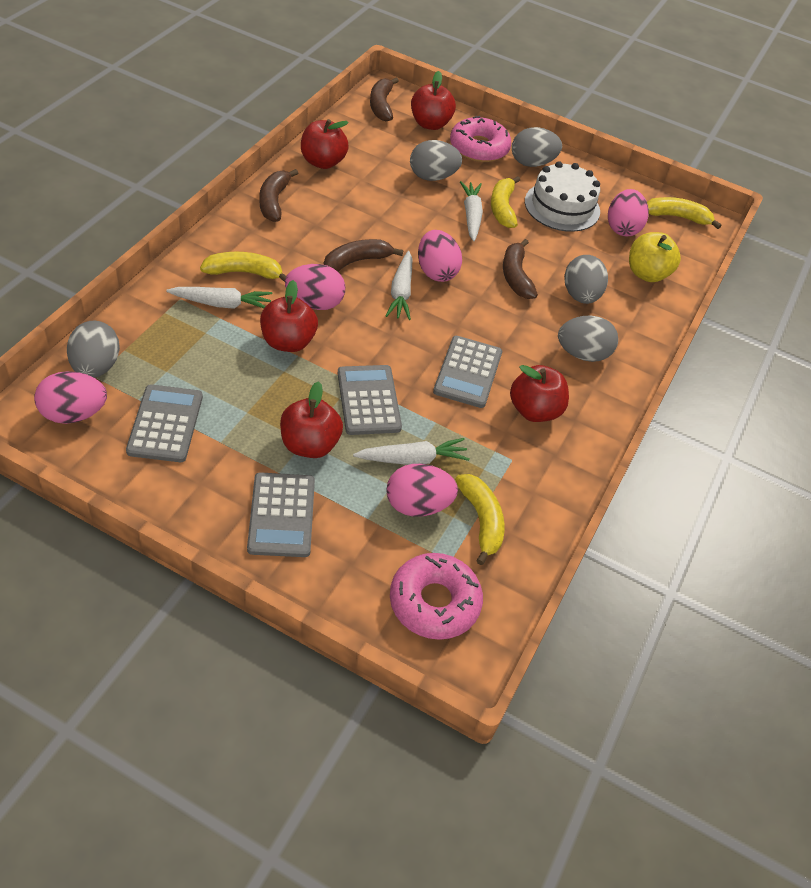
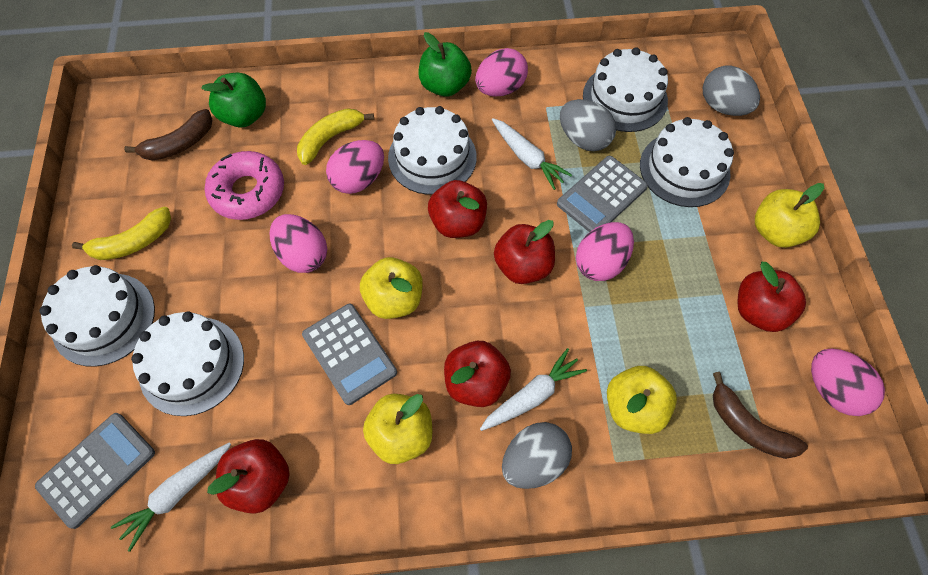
brown banana: 4 -> 2
green apple: 0 -> 2
grey calculator: 4 -> 3
grey egg: 5 -> 3
pink donut: 2 -> 1
white cake: 1 -> 5
white carrot: 4 -> 3
yellow apple: 1 -> 4
yellow banana: 4 -> 2

